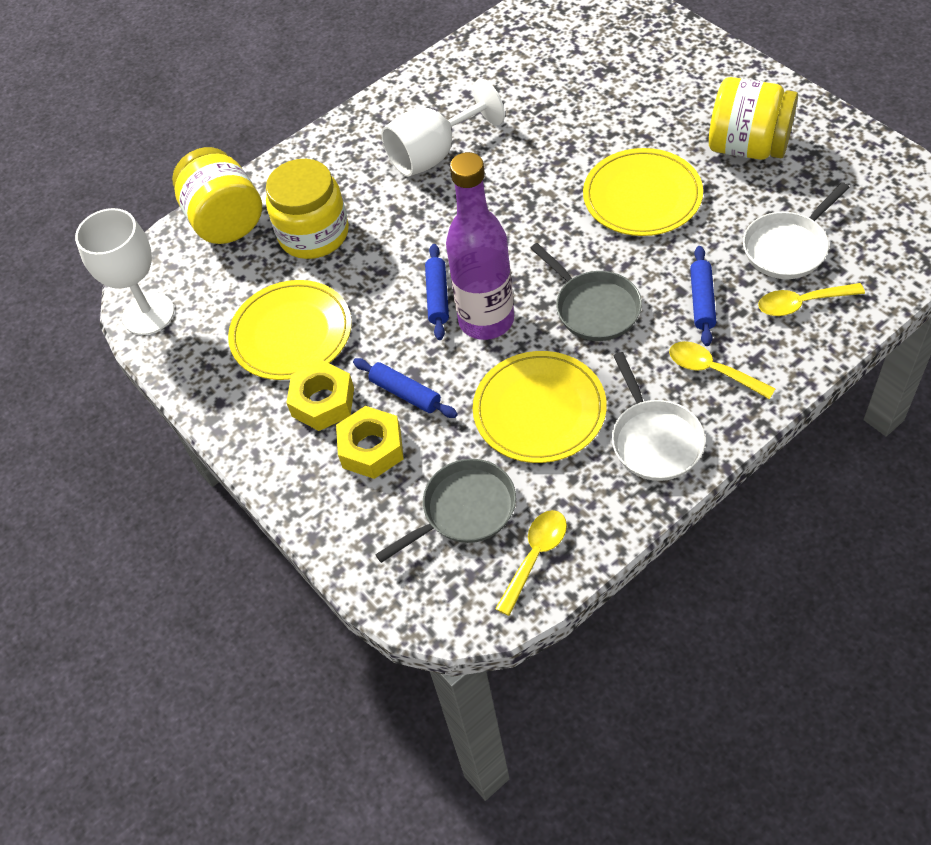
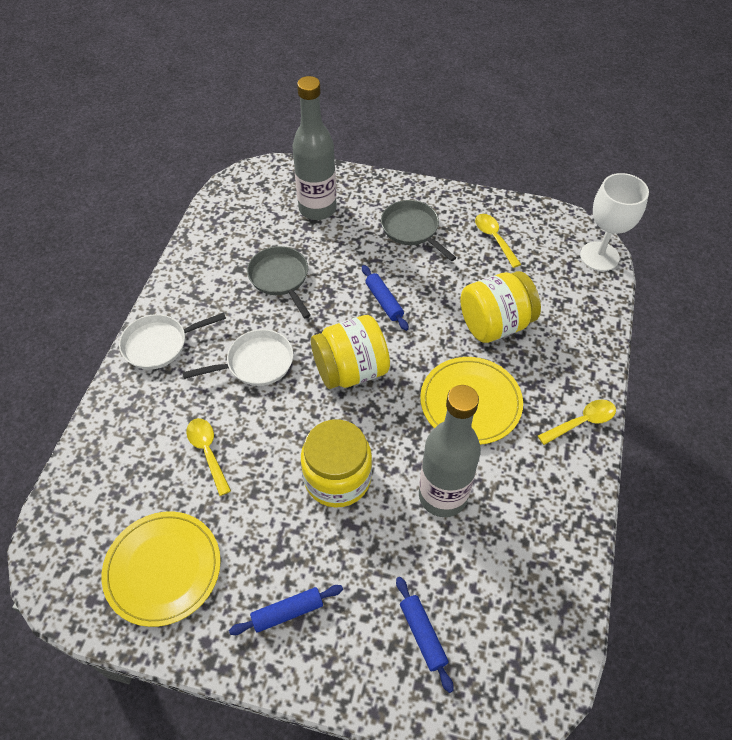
grey bottle: 0 -> 2
purple bottle: 1 -> 0
white goblet: 2 -> 1
yellow nut: 2 -> 0
yellow plate: 3 -> 2

